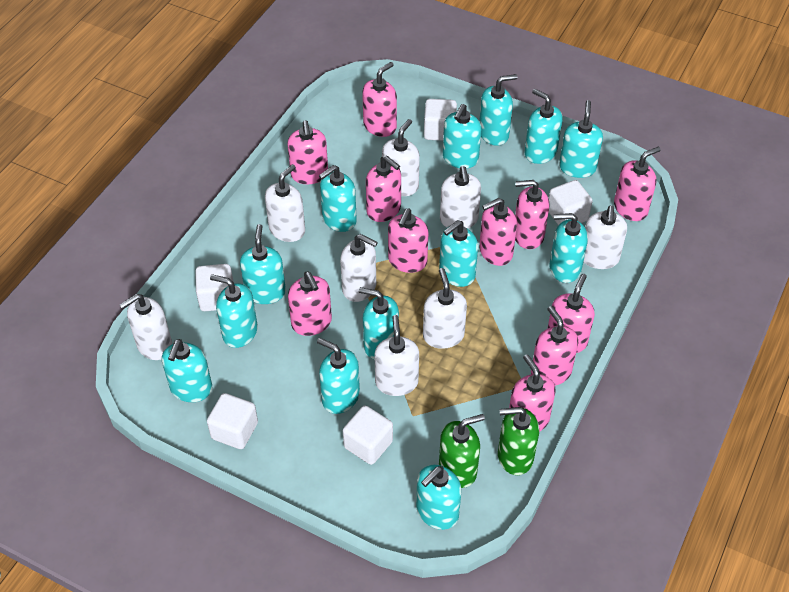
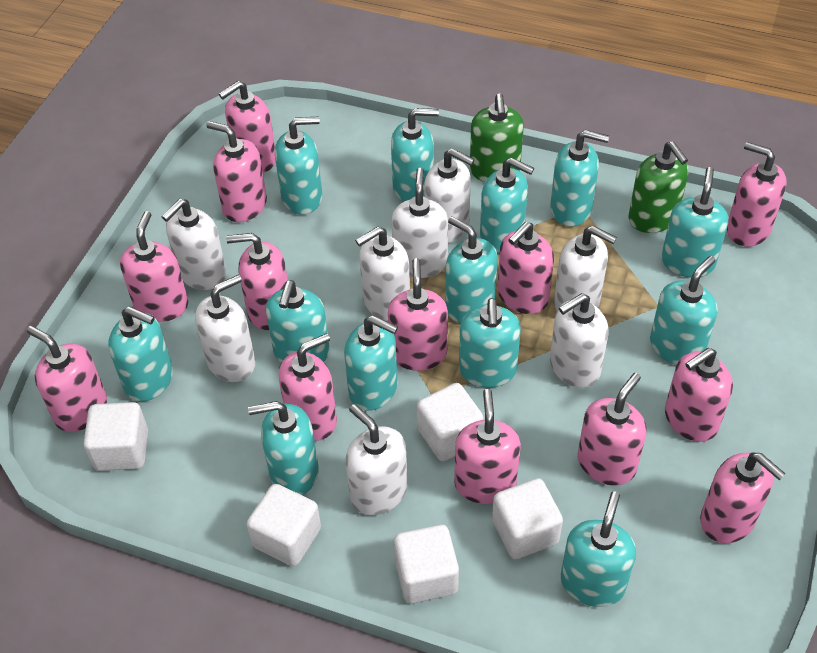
pink soap dispenser: 11 -> 13

